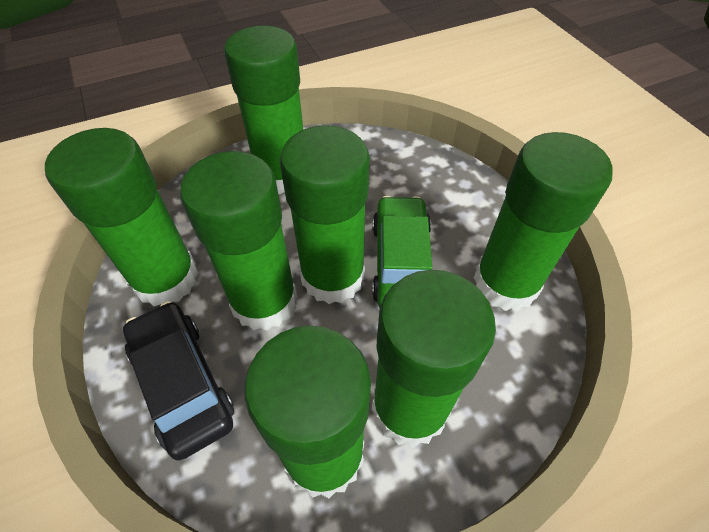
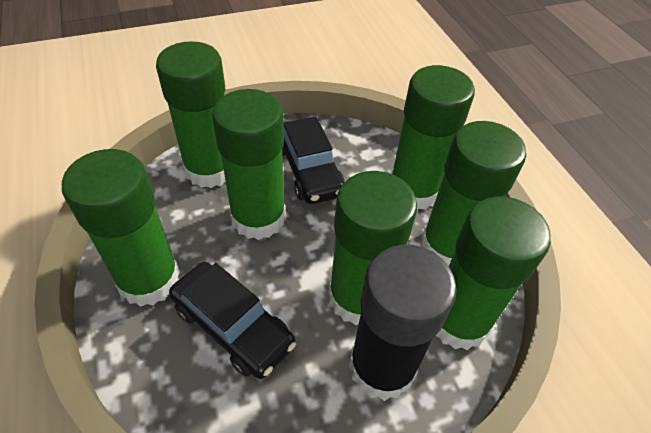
black car: 1 -> 2
black glue stick: 0 -> 1
green car: 1 -> 0

